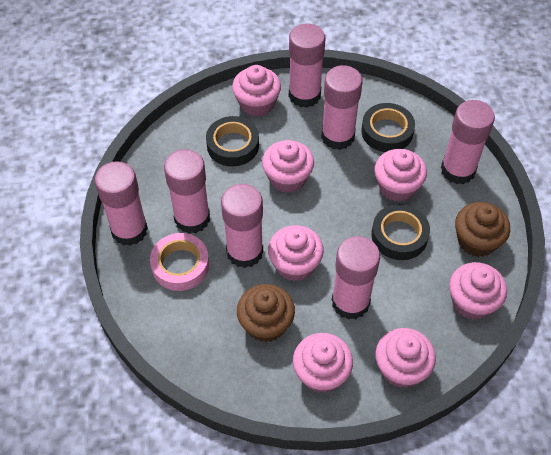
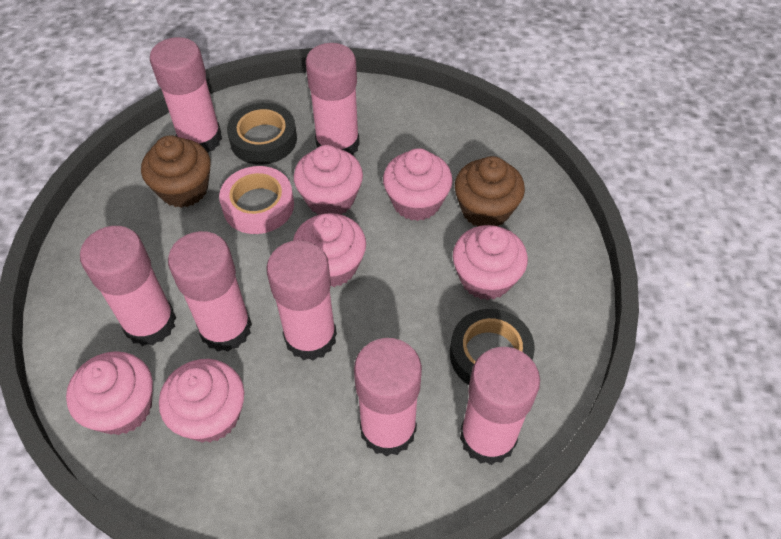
black tape: 3 -> 2
pink cupcake: 7 -> 6

